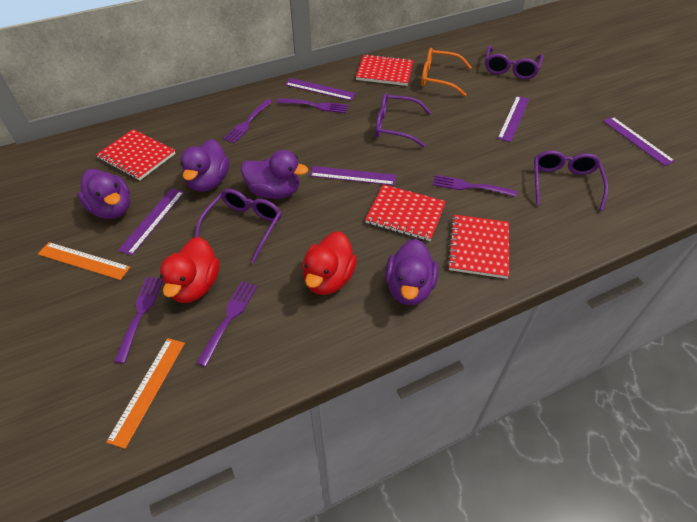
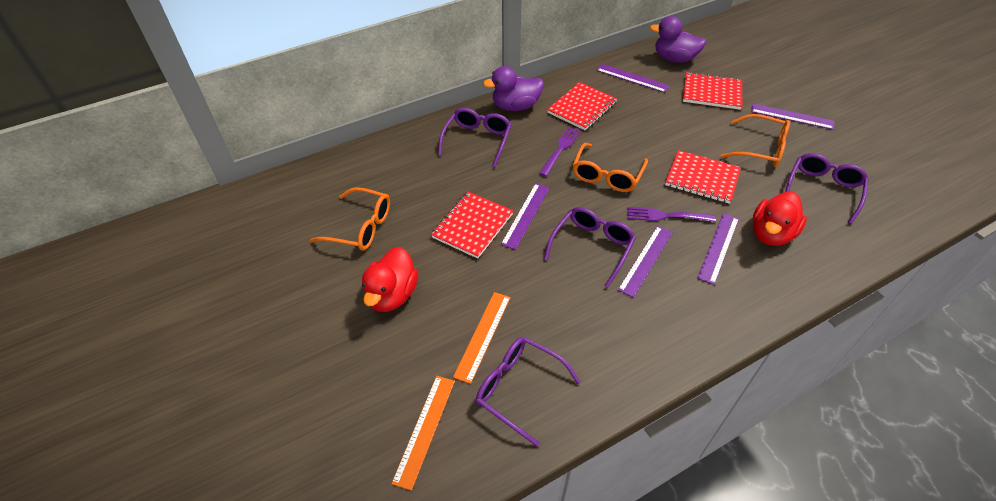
orange glasses: 1 -> 3
purple duck: 4 -> 2
purple fork: 5 -> 2

